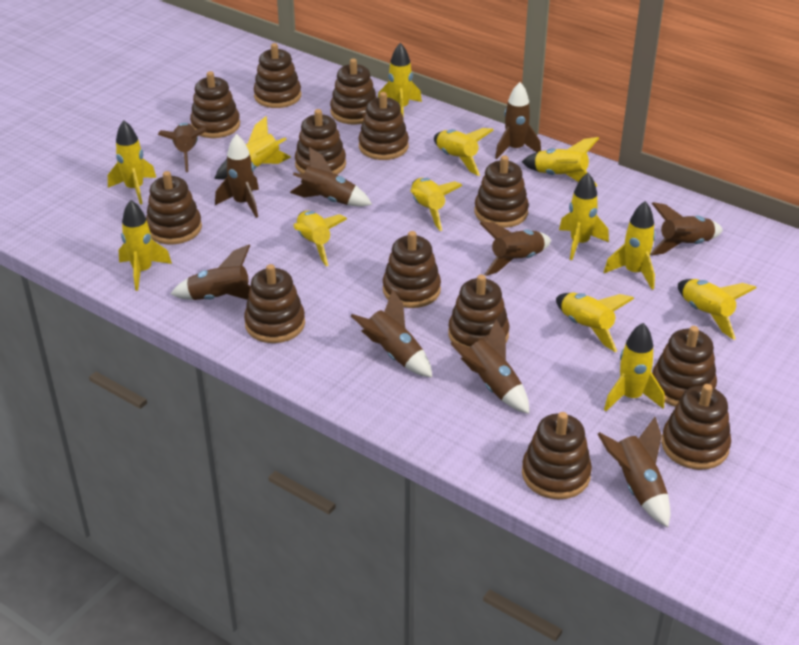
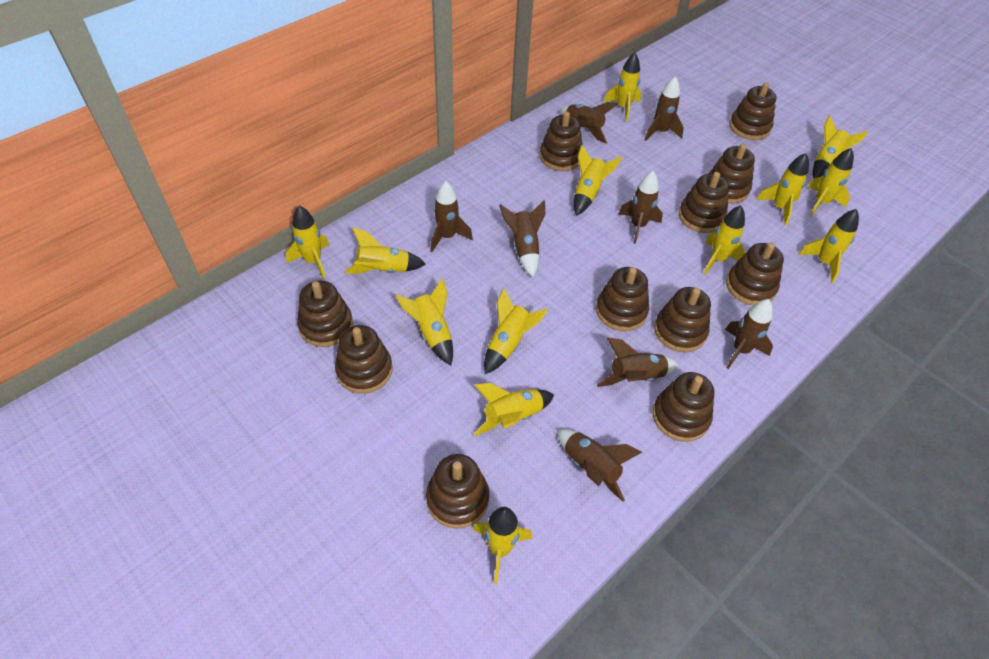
brown rocket: 10 -> 8
brown stacking toy: 13 -> 11

